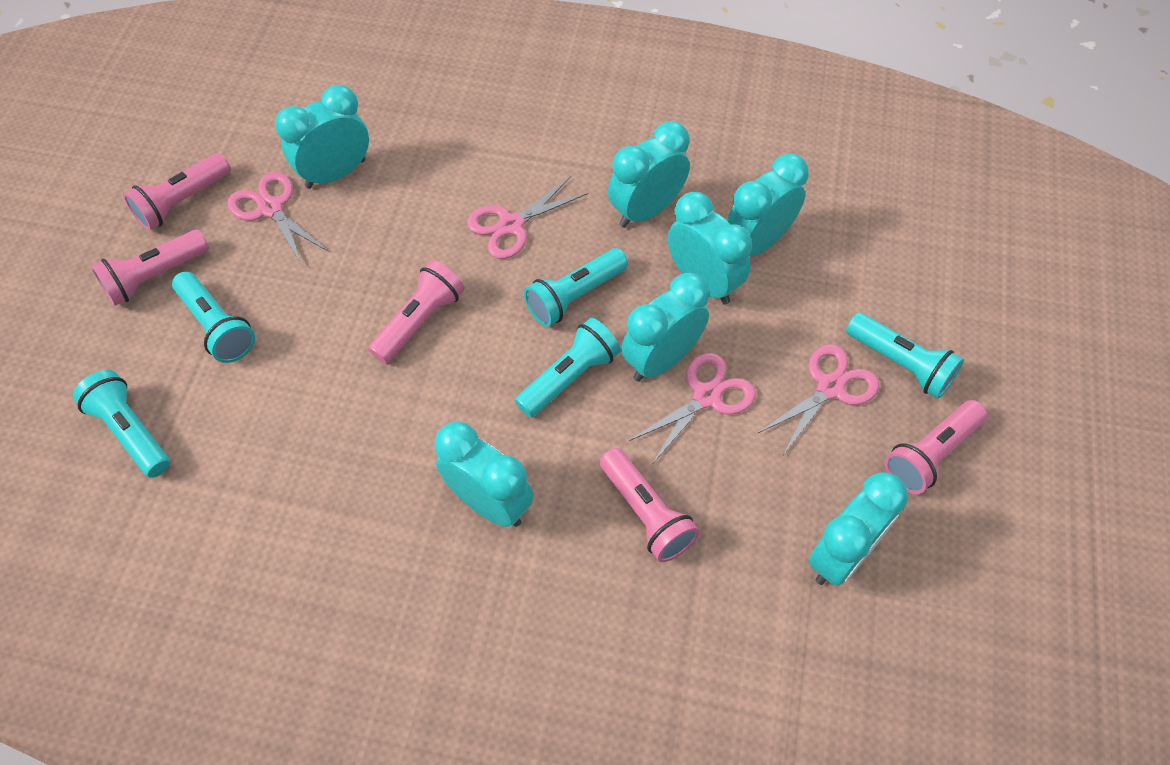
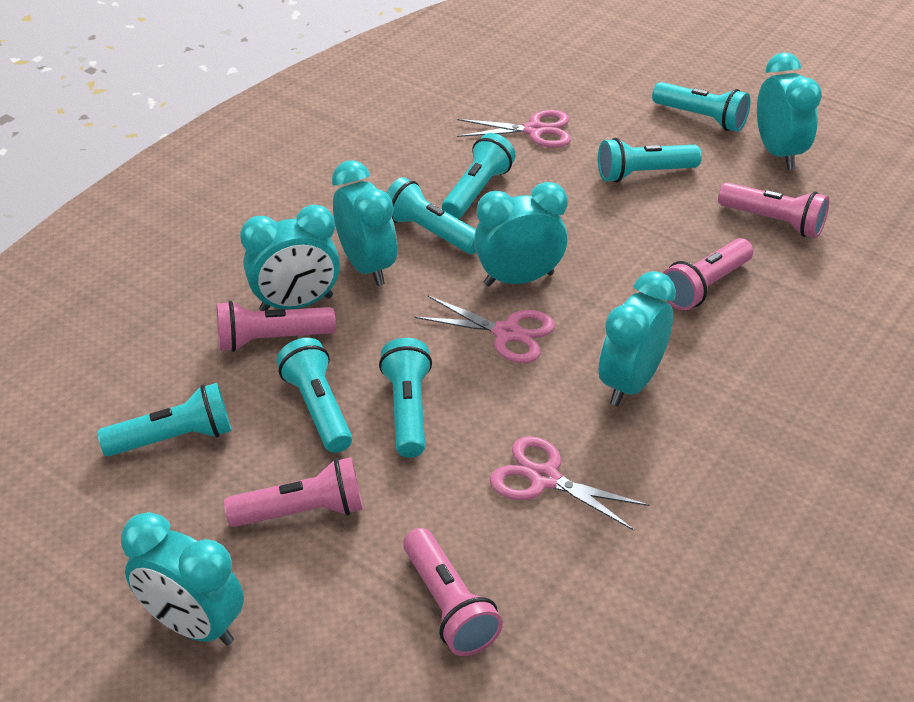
pink scissors: 4 -> 3
turquoise clock: 7 -> 6
turquoise flashlight: 5 -> 7

